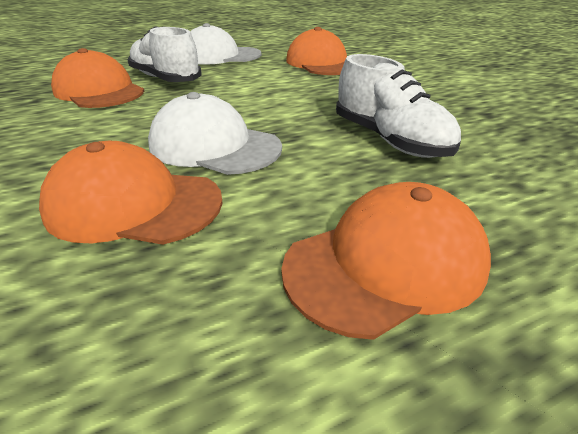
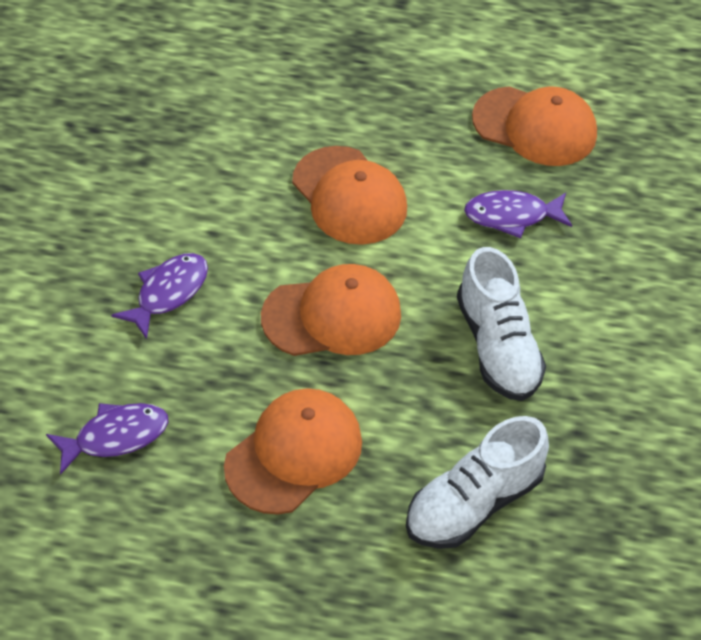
purple fish: 0 -> 3
white cap: 2 -> 0

